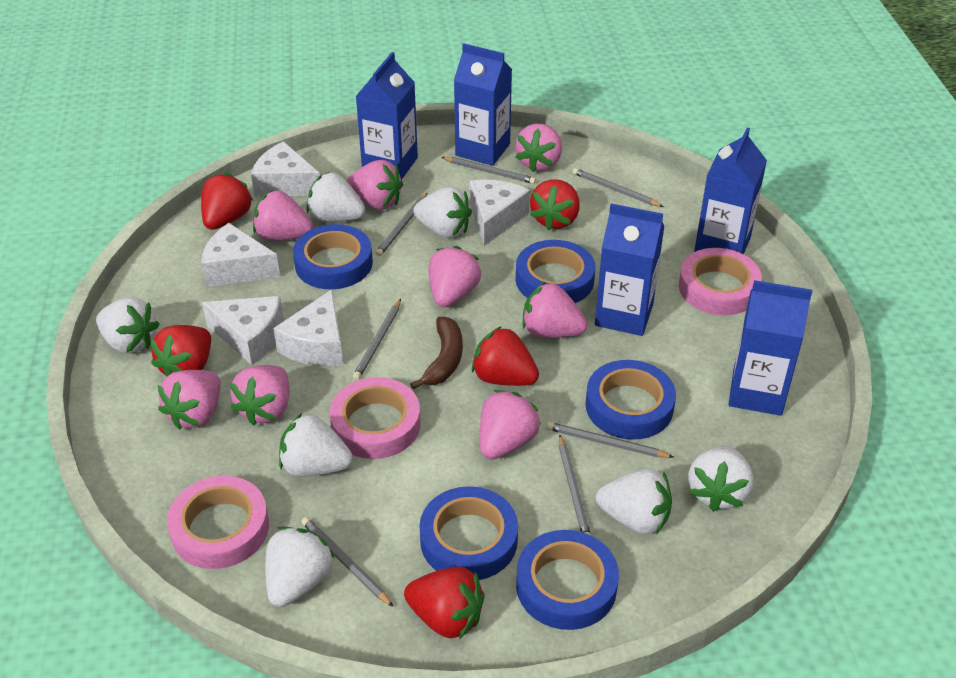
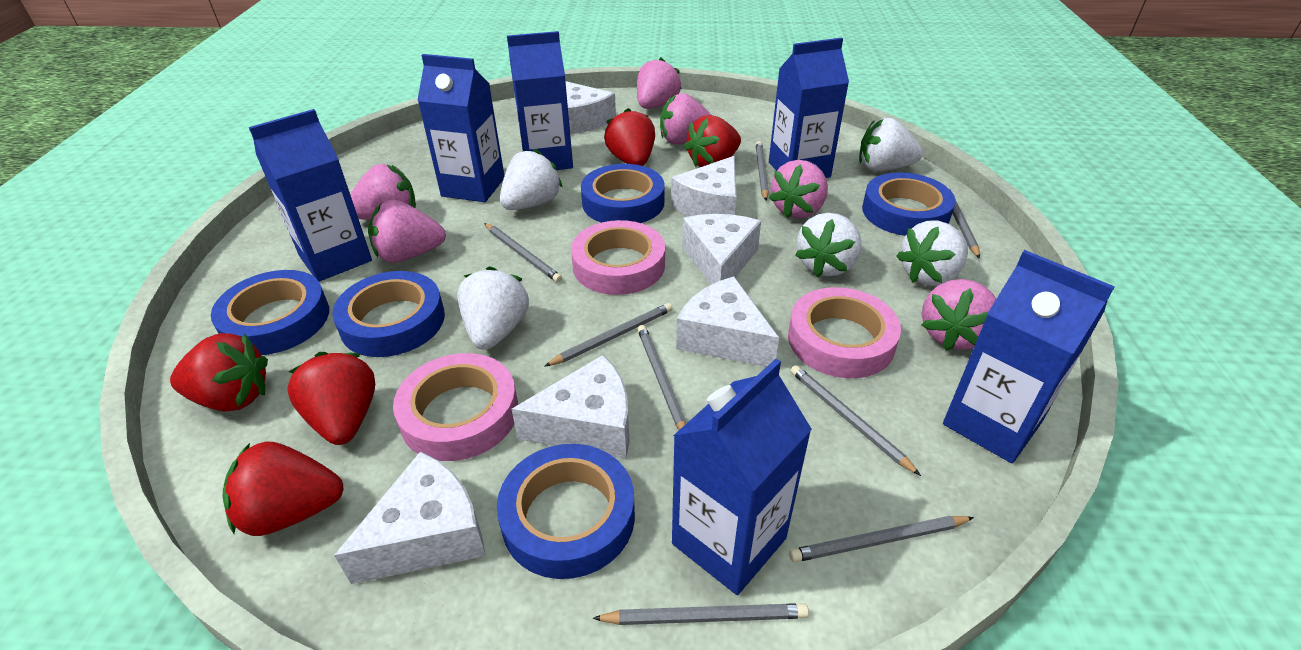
blue carton: 5 -> 6
brown banana: 1 -> 0
grey pencil: 7 -> 8
pink strawberry: 8 -> 6
white cheese: 5 -> 6
white strawberry: 7 -> 5

